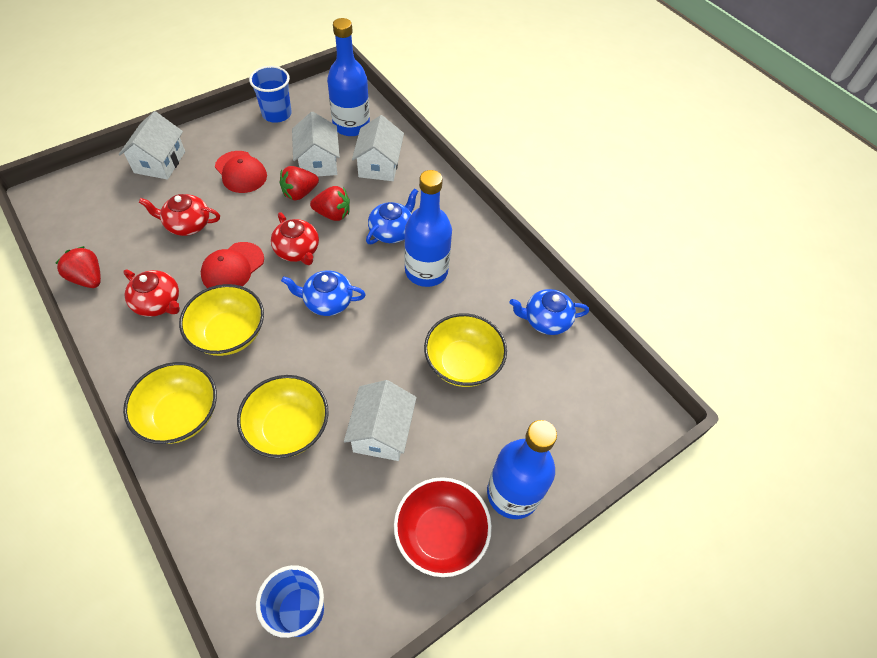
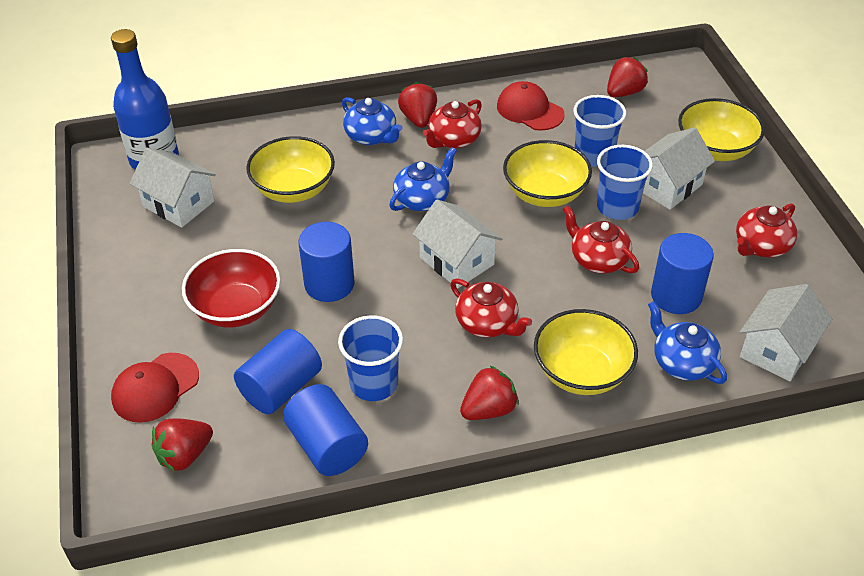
blue bottle: 3 -> 1
blue cup: 2 -> 3
blue cylinder: 0 -> 4
red strawberry: 3 -> 4
red teapot: 3 -> 4

